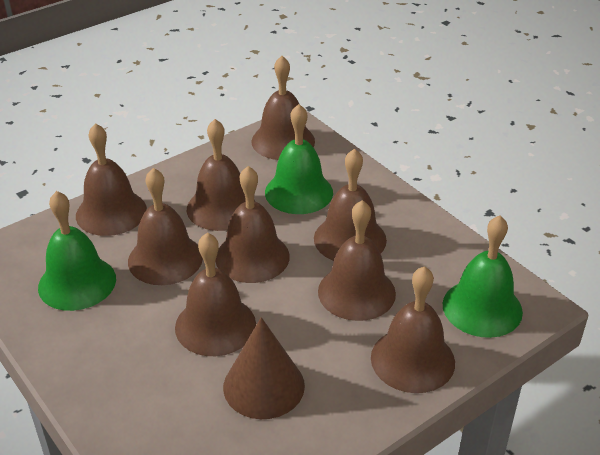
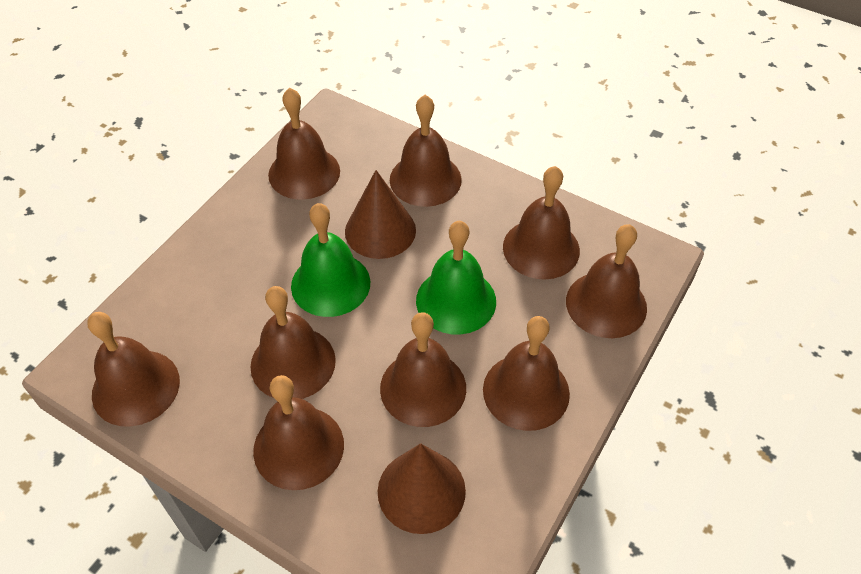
brown cone: 1 -> 2
green bell: 3 -> 2

